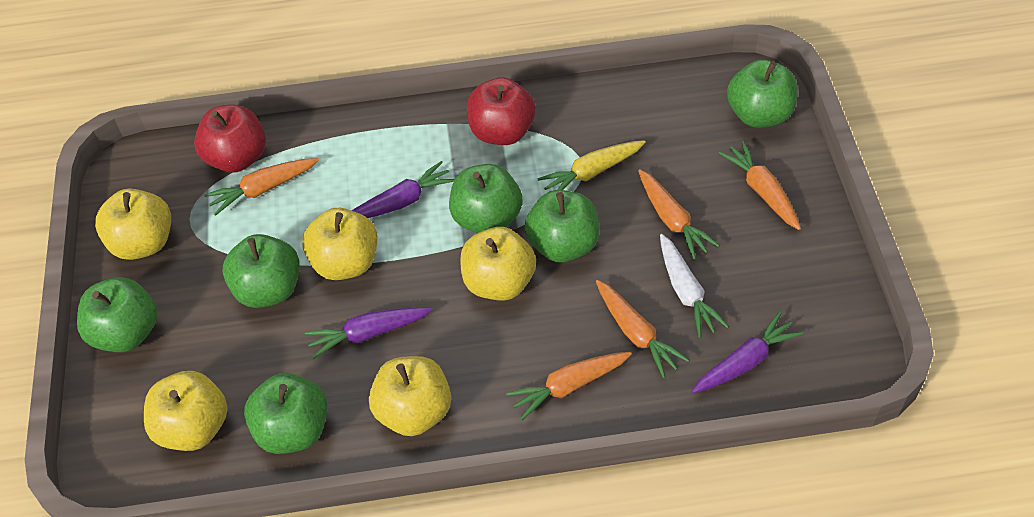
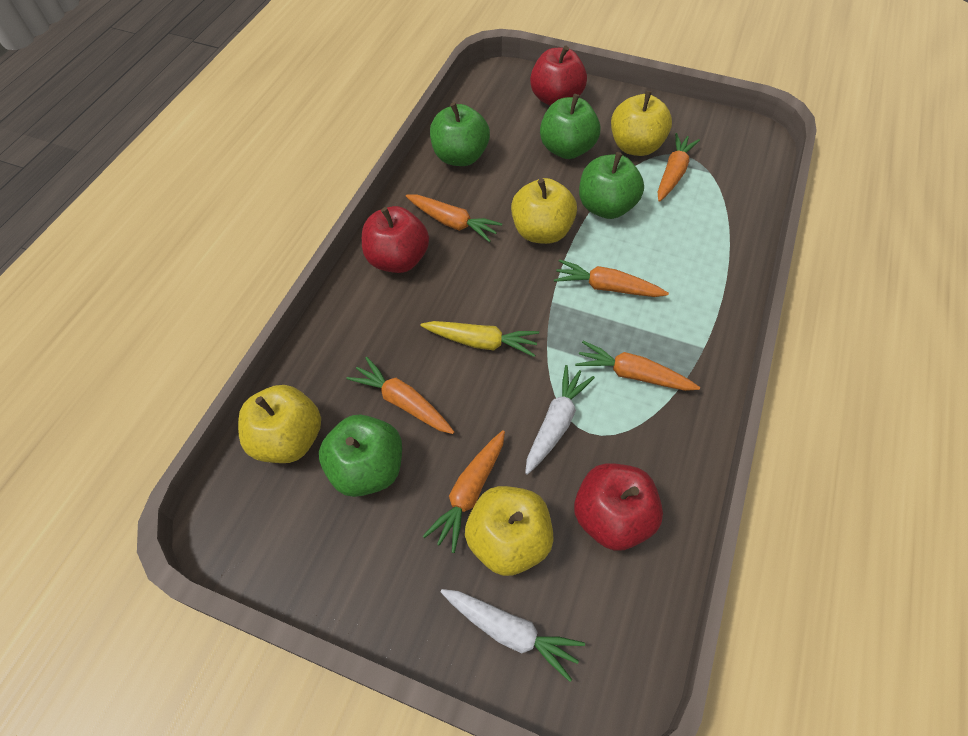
green apple: 6 -> 4
orange carrot: 5 -> 6
purple carrot: 3 -> 0
red apple: 2 -> 3
white carrot: 1 -> 2
yellow apple: 5 -> 4

